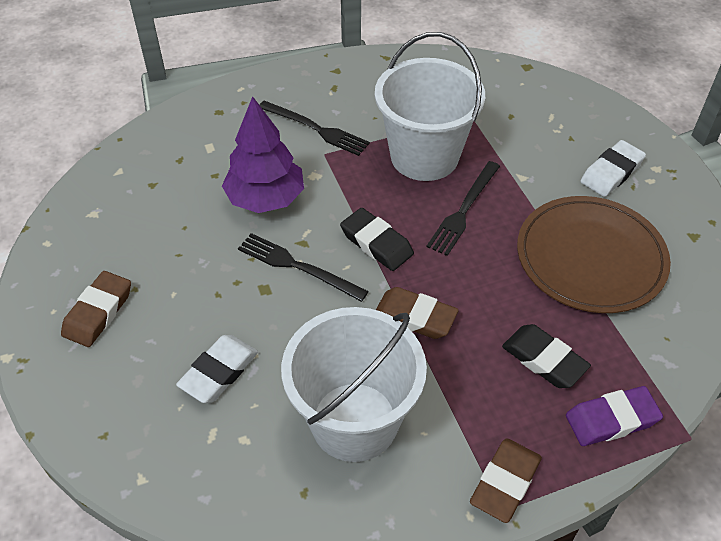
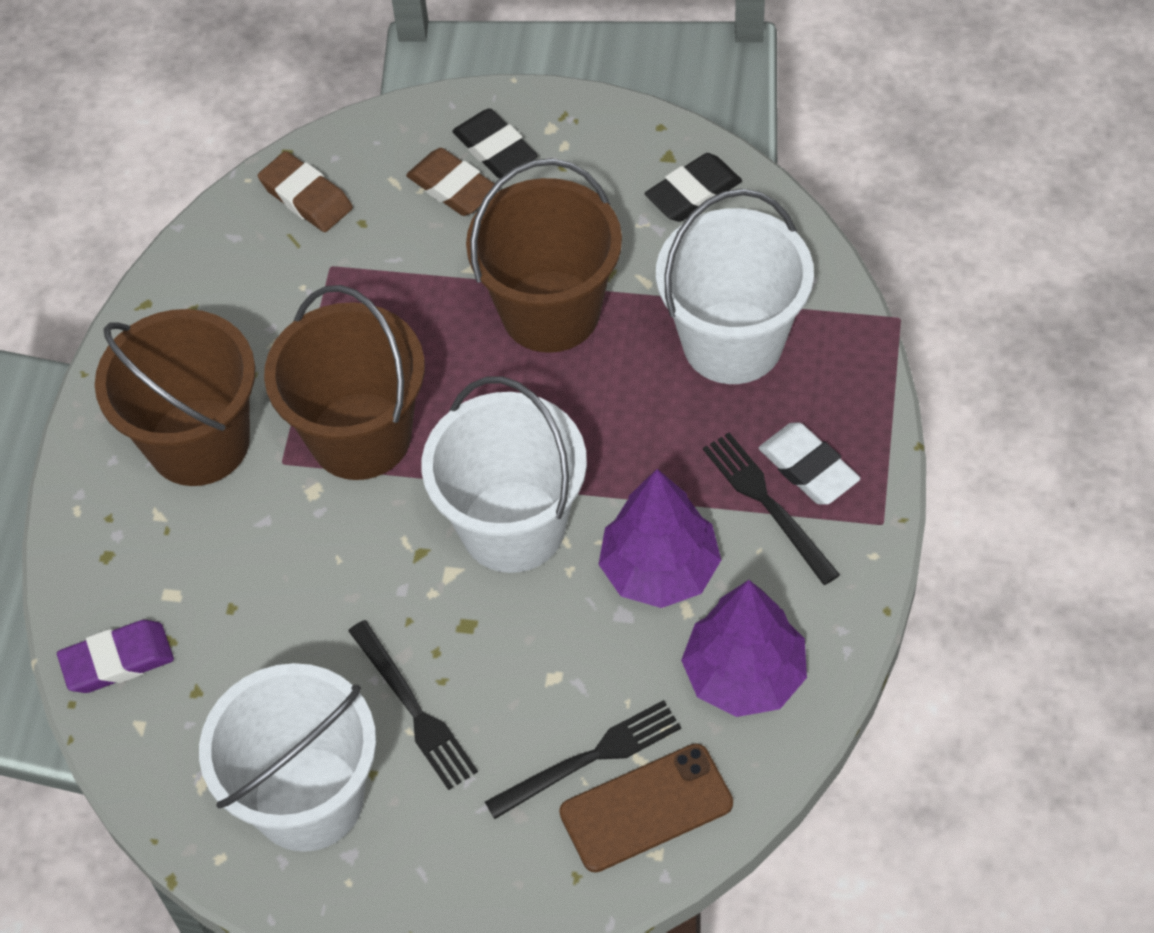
brown bucket: 0 -> 3
brown eraser: 3 -> 2
brown phone: 0 -> 1
brown plate: 1 -> 0
purple tree: 1 -> 2
white bucket: 2 -> 3
white eraser: 2 -> 1

